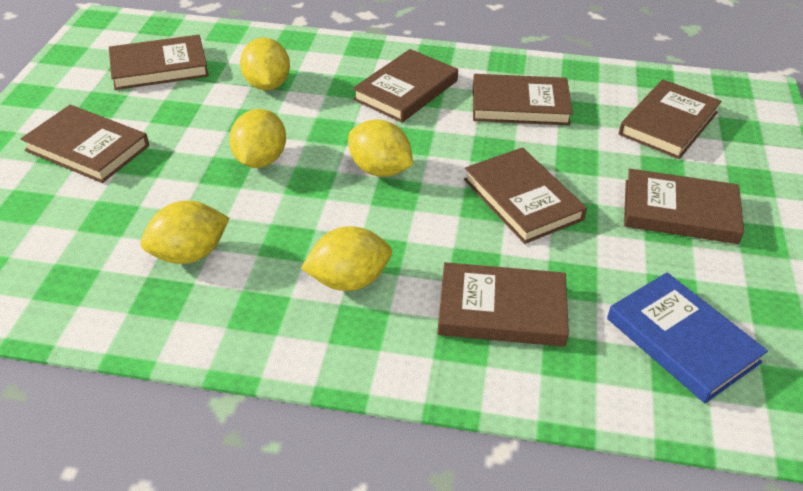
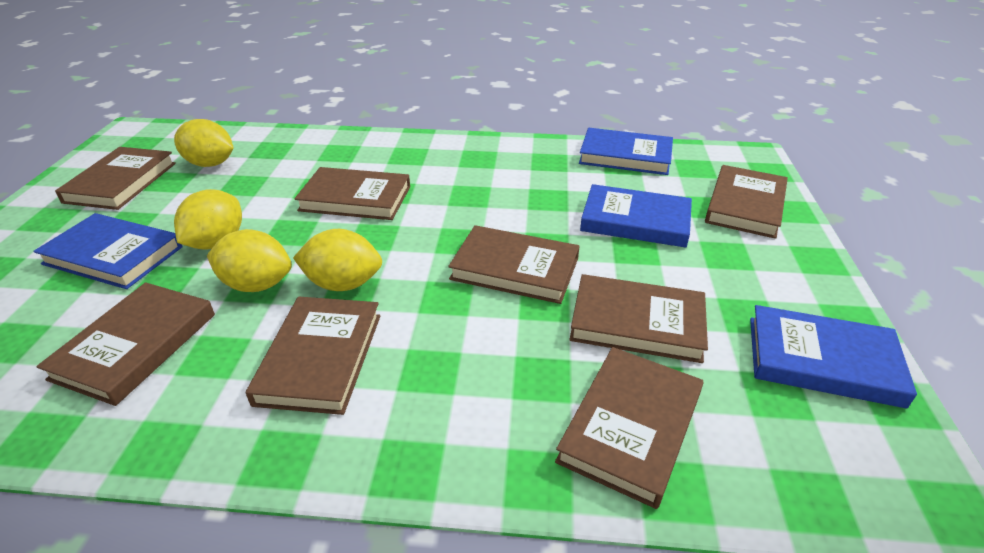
blue book: 1 -> 4
yellow lemon: 5 -> 4

